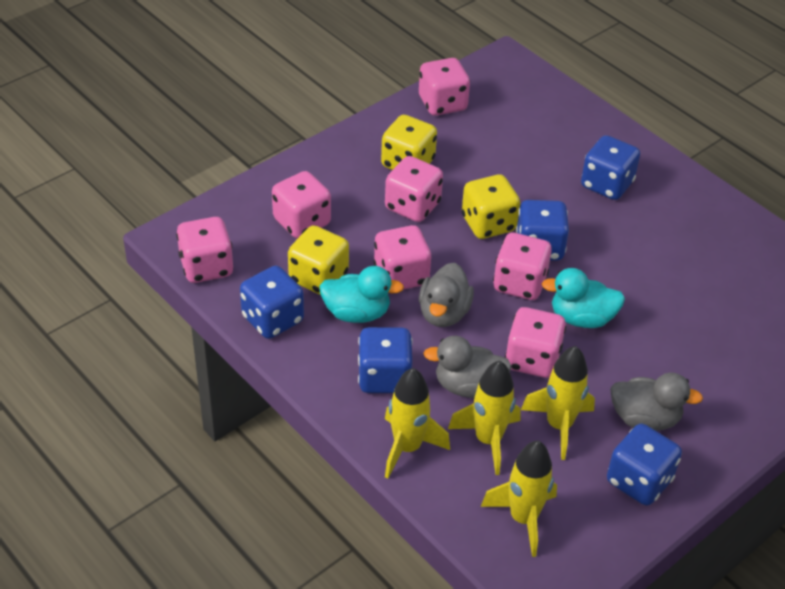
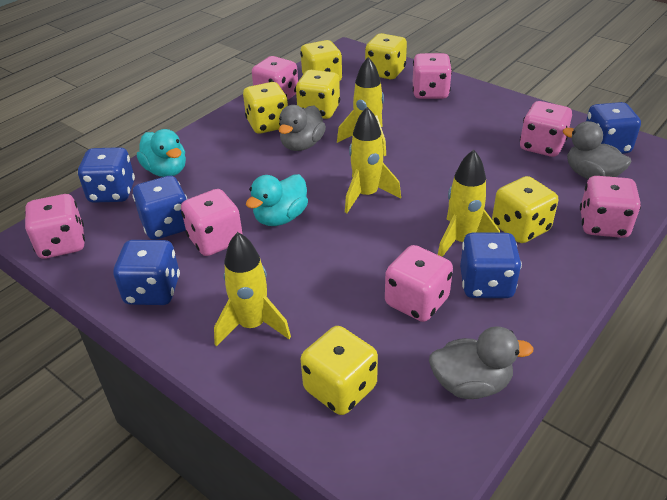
yellow dice: 3 -> 6

